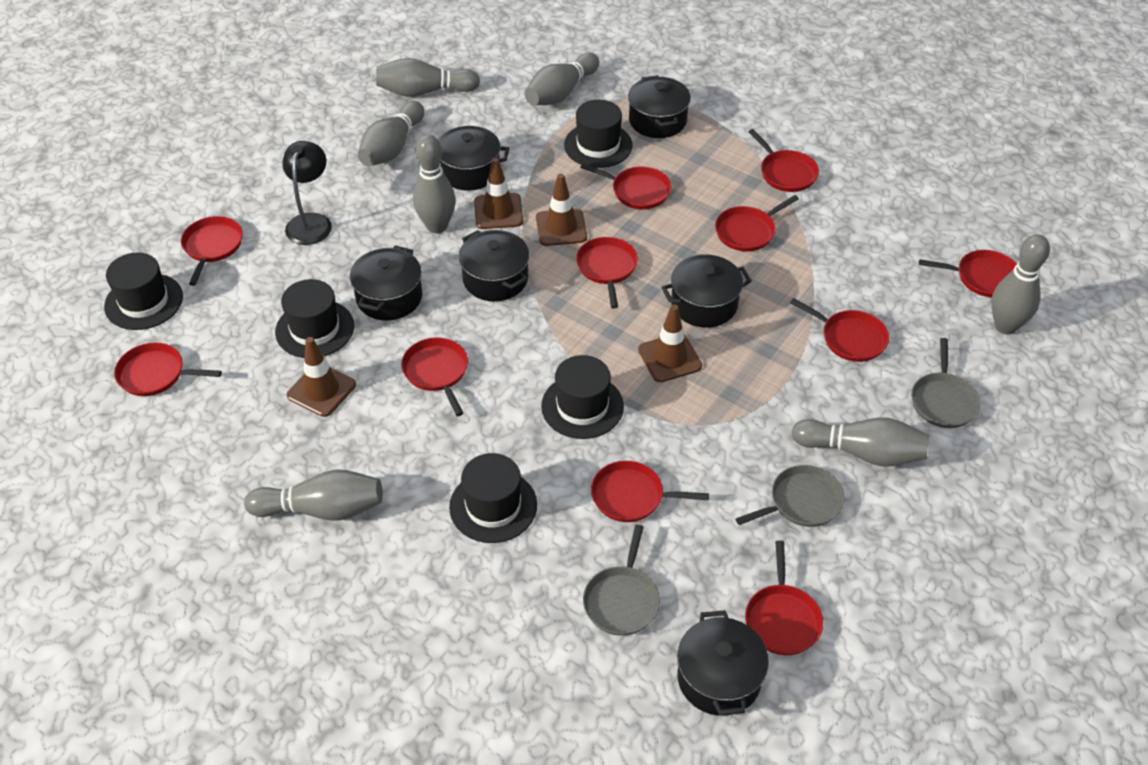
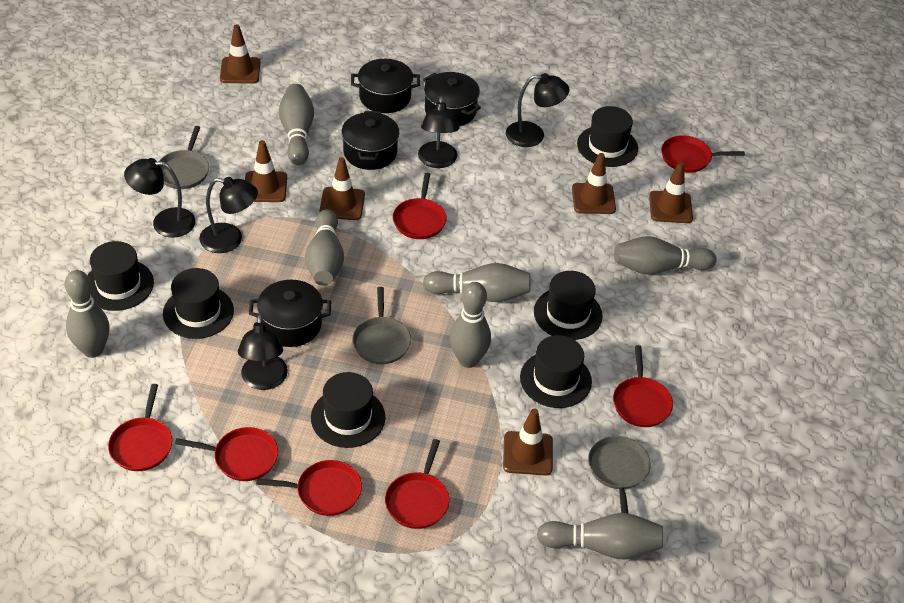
black hat: 5 -> 6
black lamp: 1 -> 5
black pot: 6 -> 4
brown traffic cone: 4 -> 6
red pan: 11 -> 7

